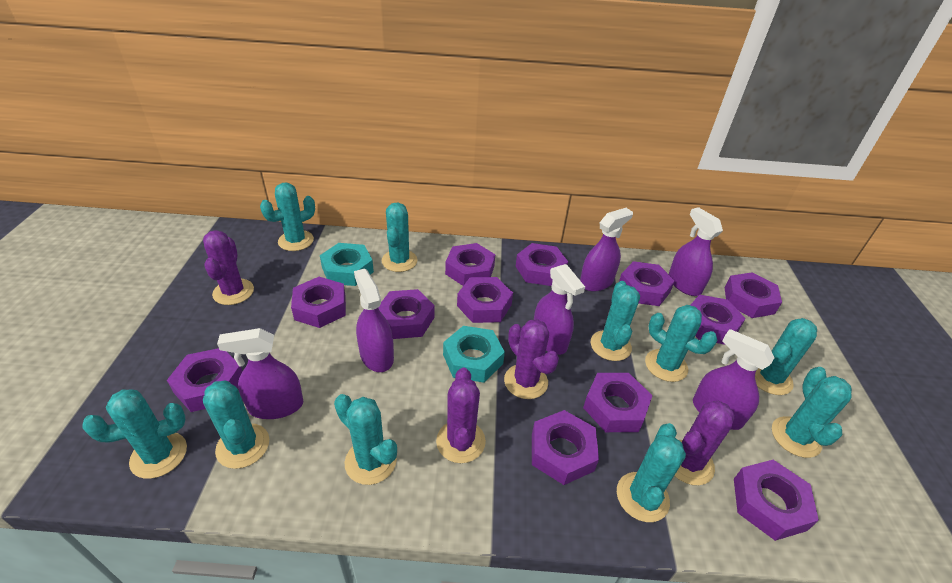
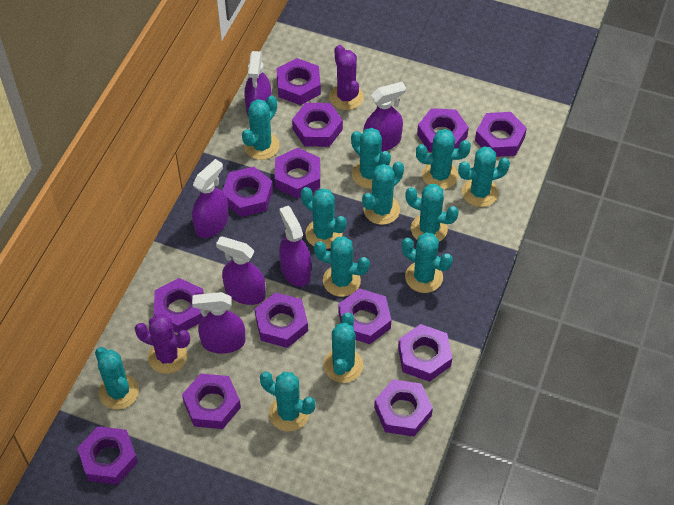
purple cactus: 4 -> 2
purple nut: 12 -> 13
turquoise cactus: 10 -> 12
turquoise nut: 2 -> 0

